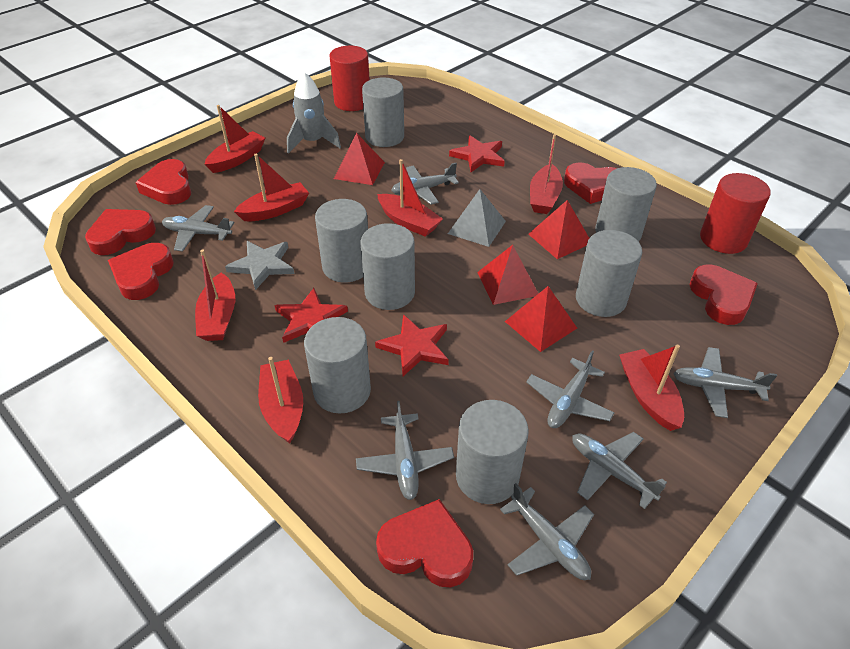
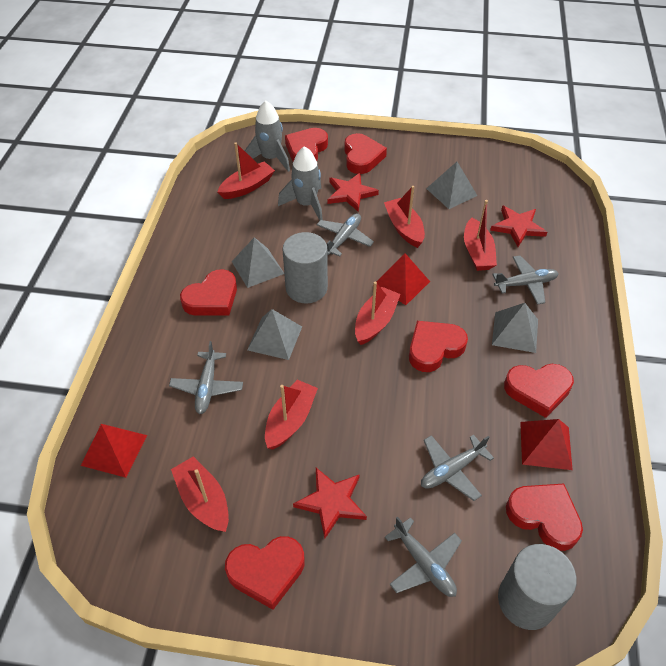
grey cylinder: 7 -> 2
grey plane: 7 -> 5
grey pyramid: 1 -> 4
grey rocket: 1 -> 2
grey star: 1 -> 0
red boat: 7 -> 6
red cylinder: 2 -> 0
red heart: 6 -> 7
red pyramid: 4 -> 3

